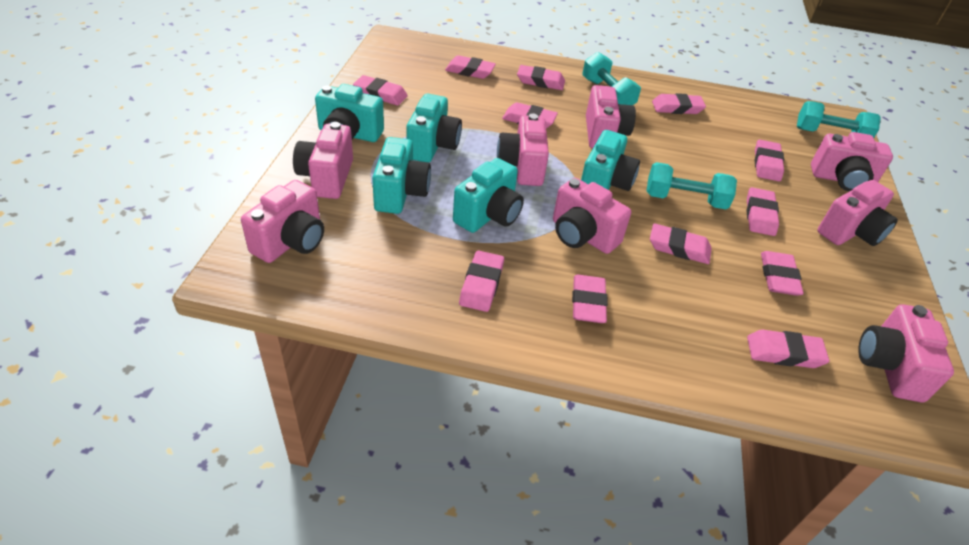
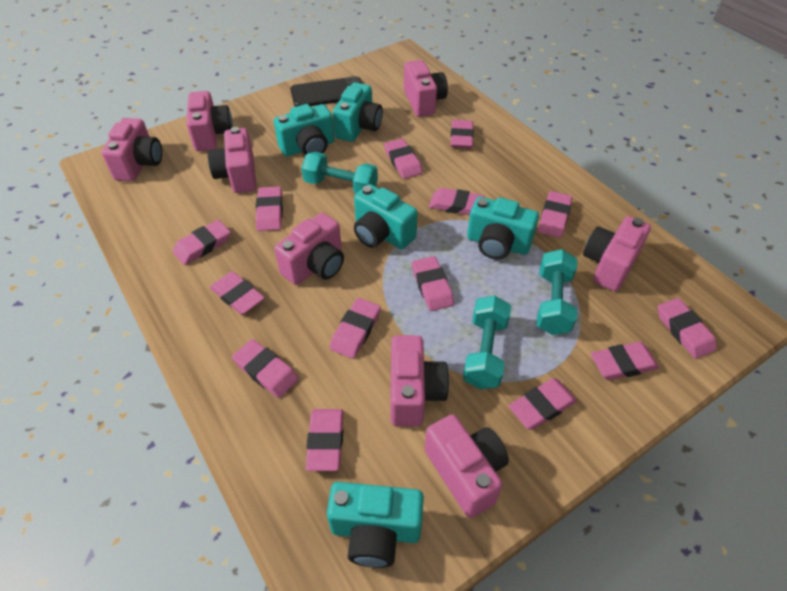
black phone: 0 -> 1
pink eraser: 12 -> 14

